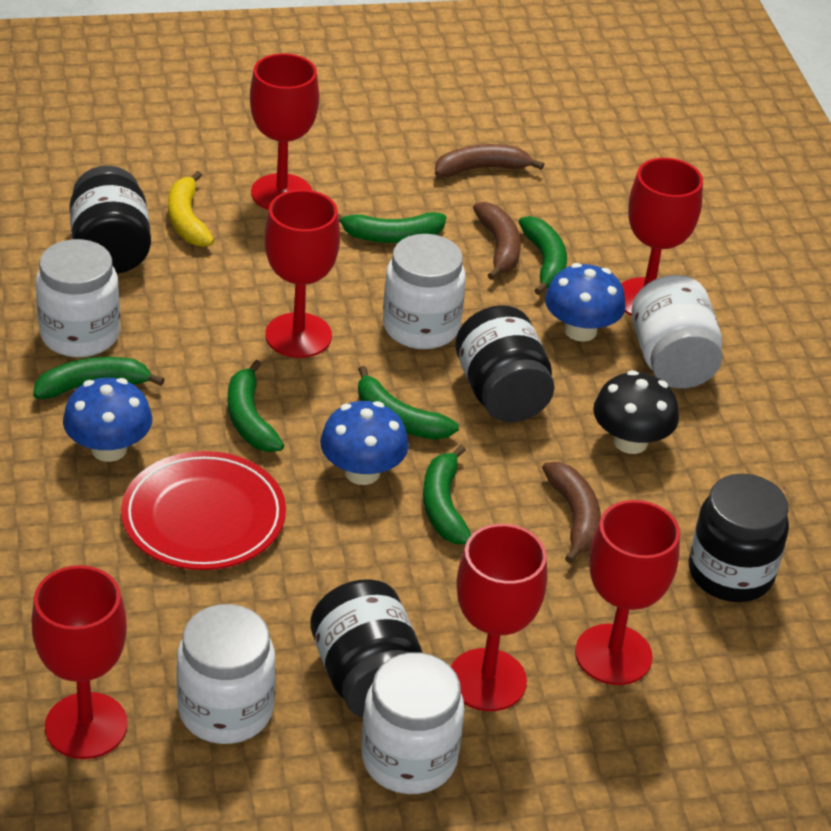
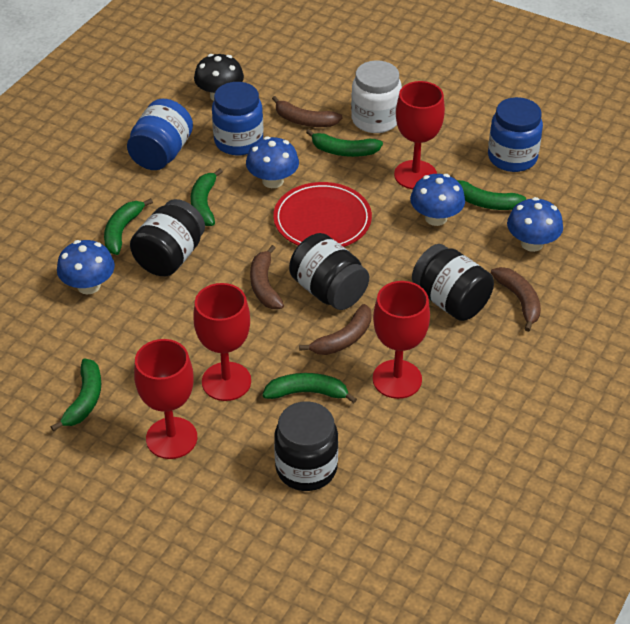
blue jar: 0 -> 3
blue mushroom: 3 -> 4
brown banana: 3 -> 4
red goblet: 6 -> 4
white jar: 5 -> 1
yellow banana: 1 -> 0

